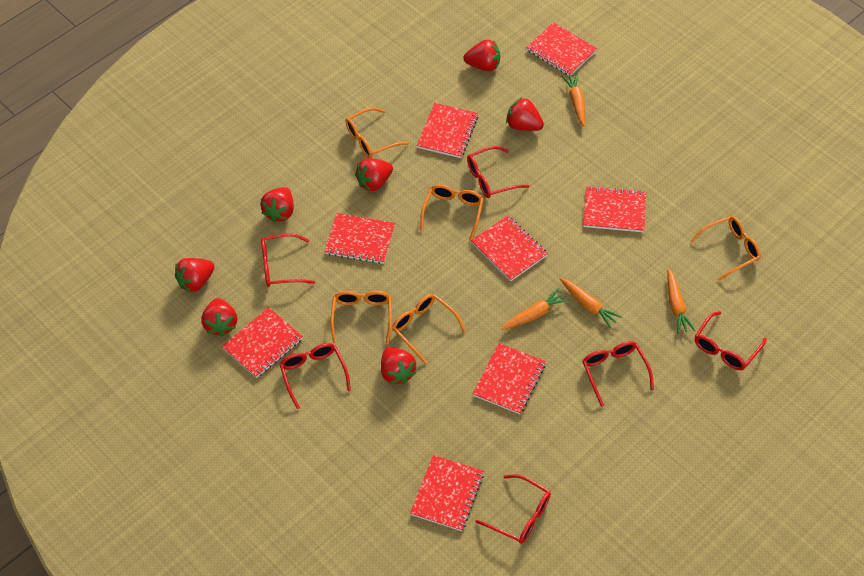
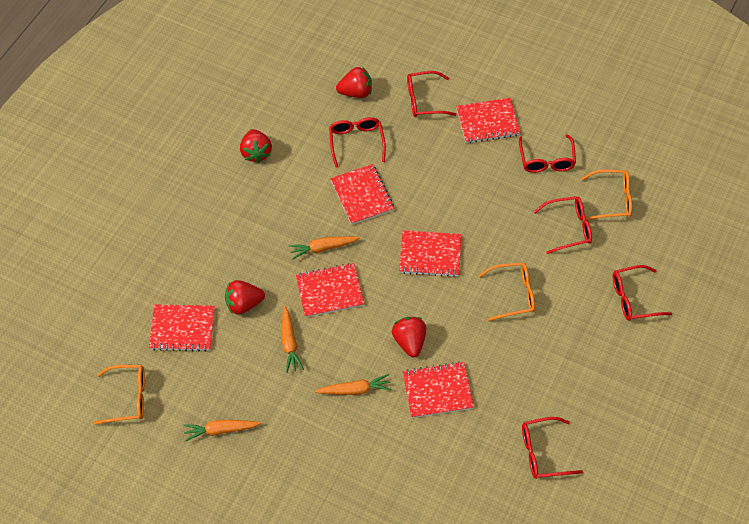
orange glasses: 5 -> 3
red notebook: 8 -> 6
red strawberry: 7 -> 4

